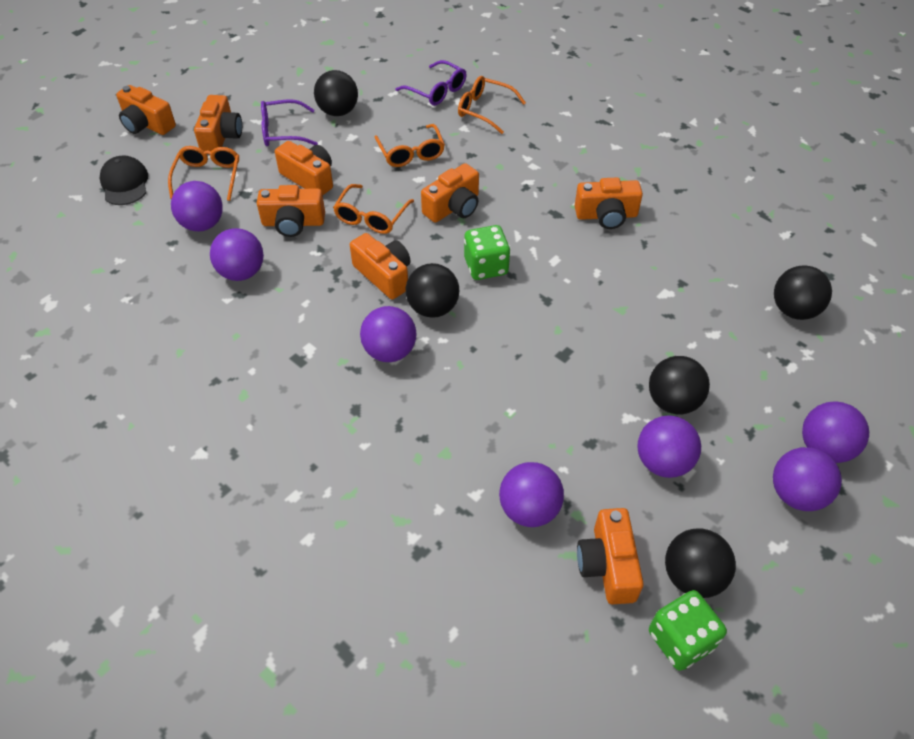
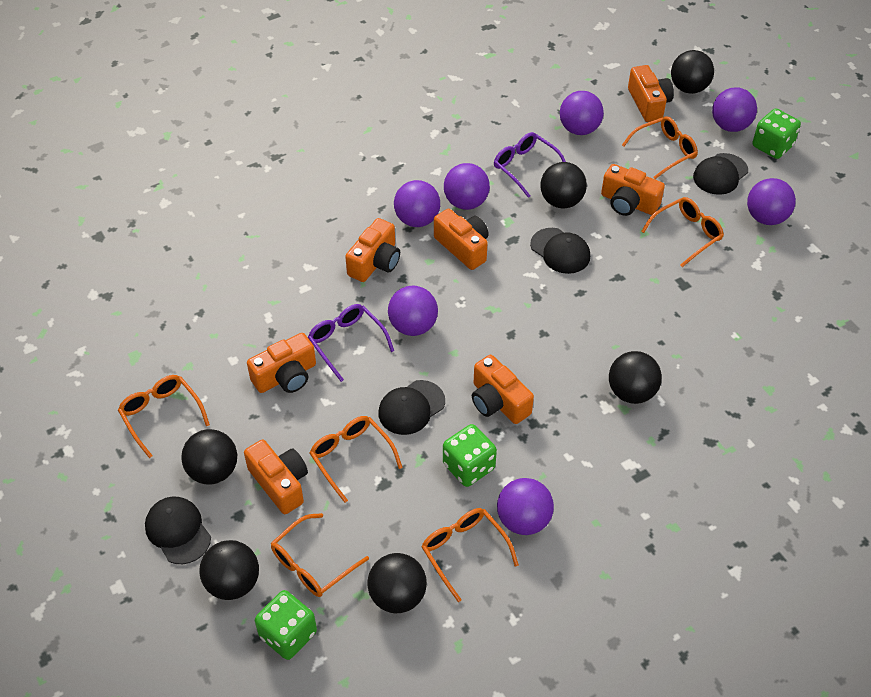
black ball: 5 -> 6
black cap: 1 -> 4
green dice: 2 -> 3
orange camera: 8 -> 7
orange glasses: 4 -> 6

